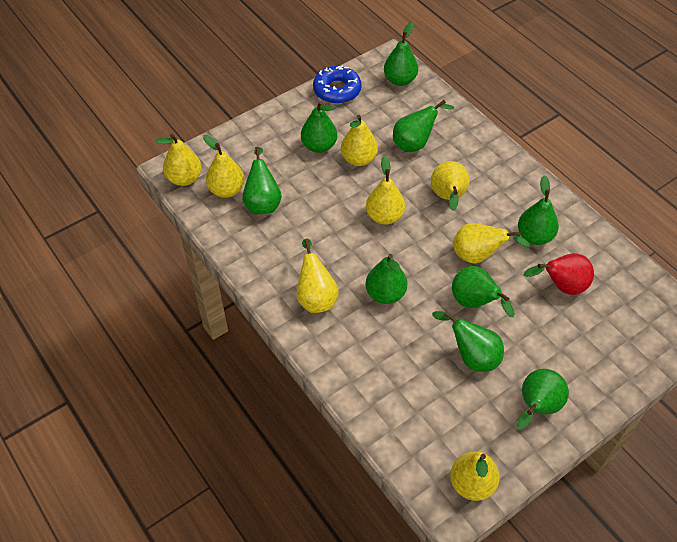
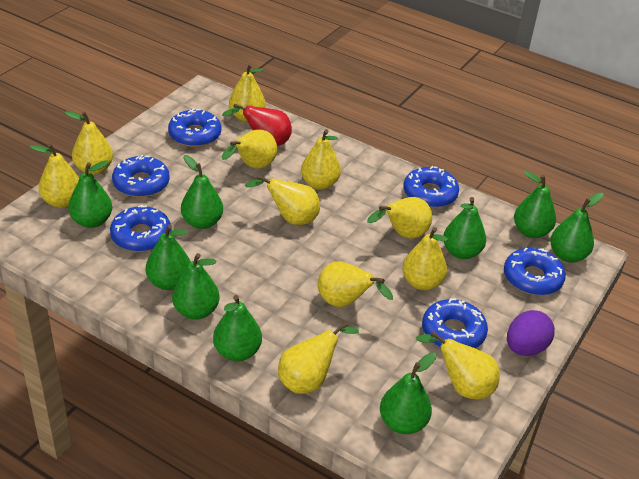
blue donut: 1 -> 6
purple egg: 0 -> 1
yellow pear: 8 -> 11

